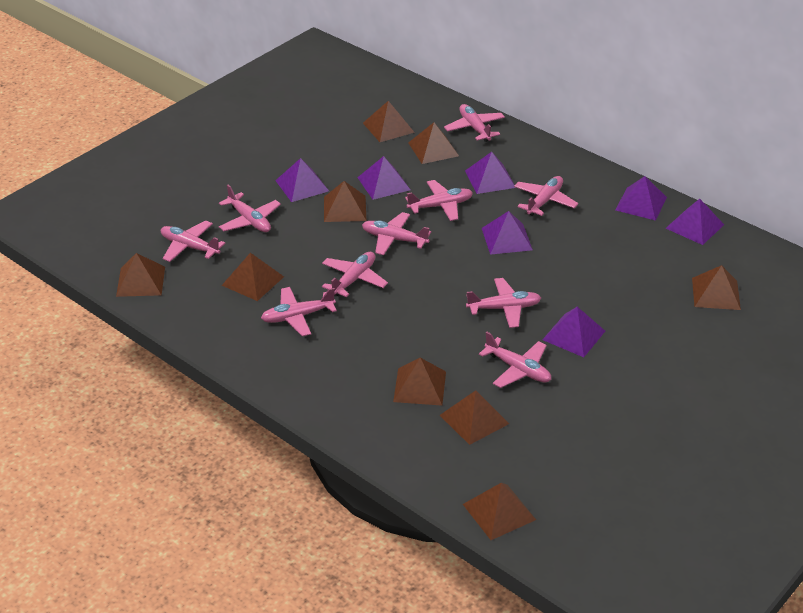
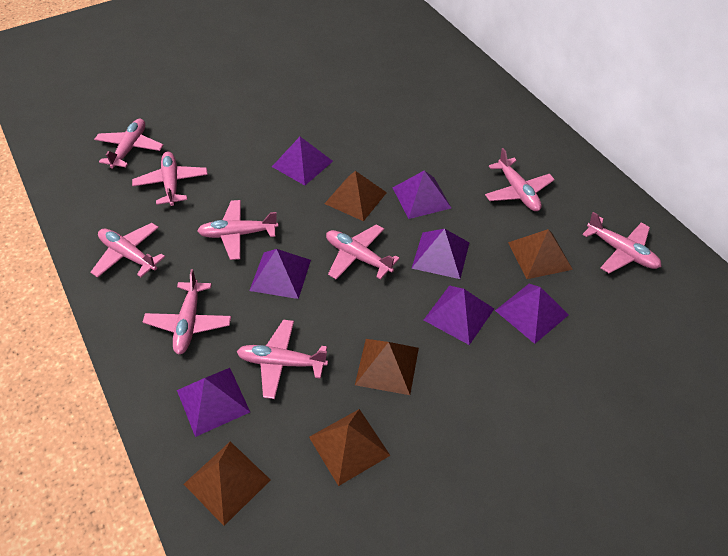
brown pyramid: 9 -> 5
pink plane: 10 -> 9

